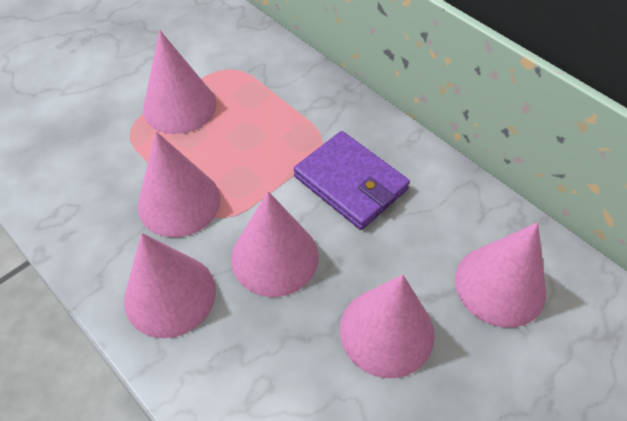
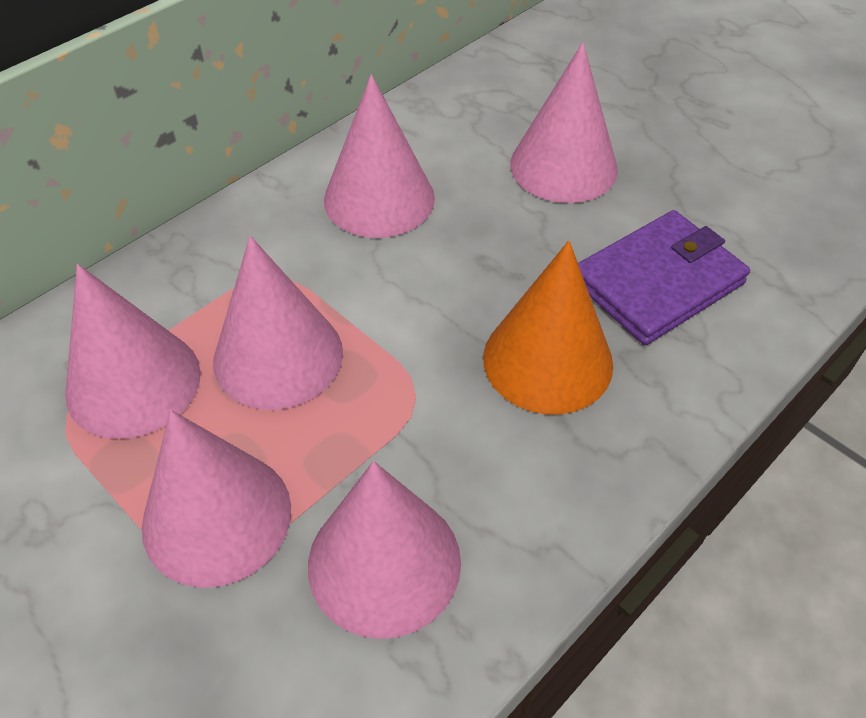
orange cone: 0 -> 1

